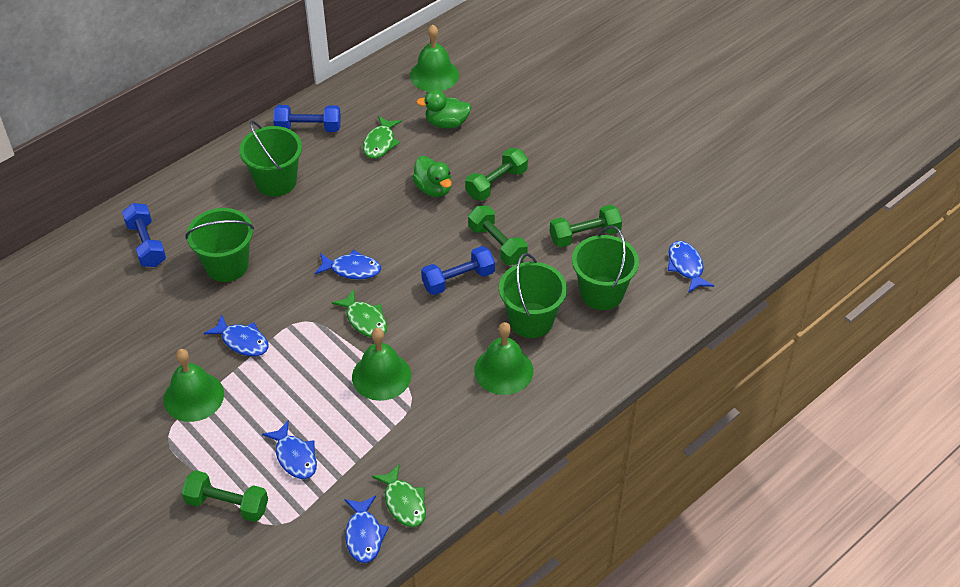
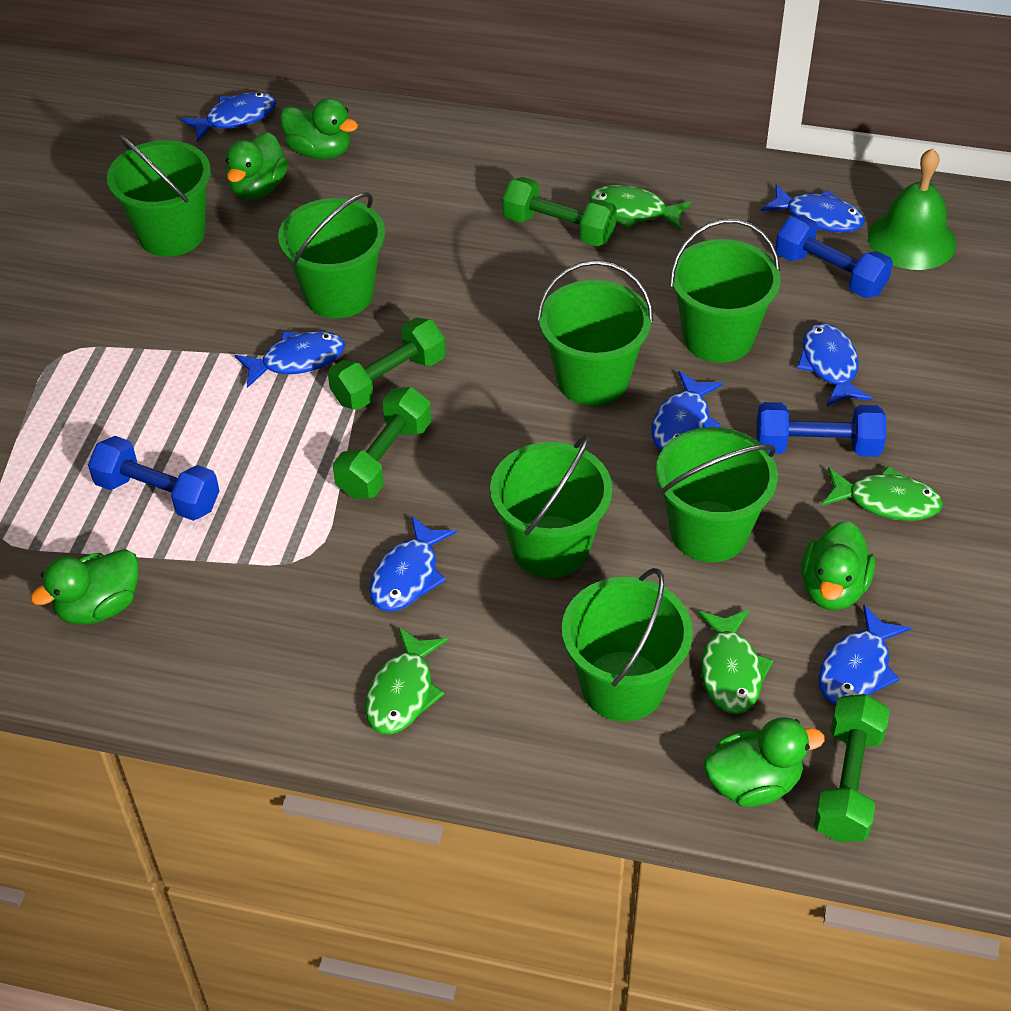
blue fish: 5 -> 7
green bell: 4 -> 1
green bucket: 4 -> 7
green duck: 2 -> 5
green fish: 3 -> 4

